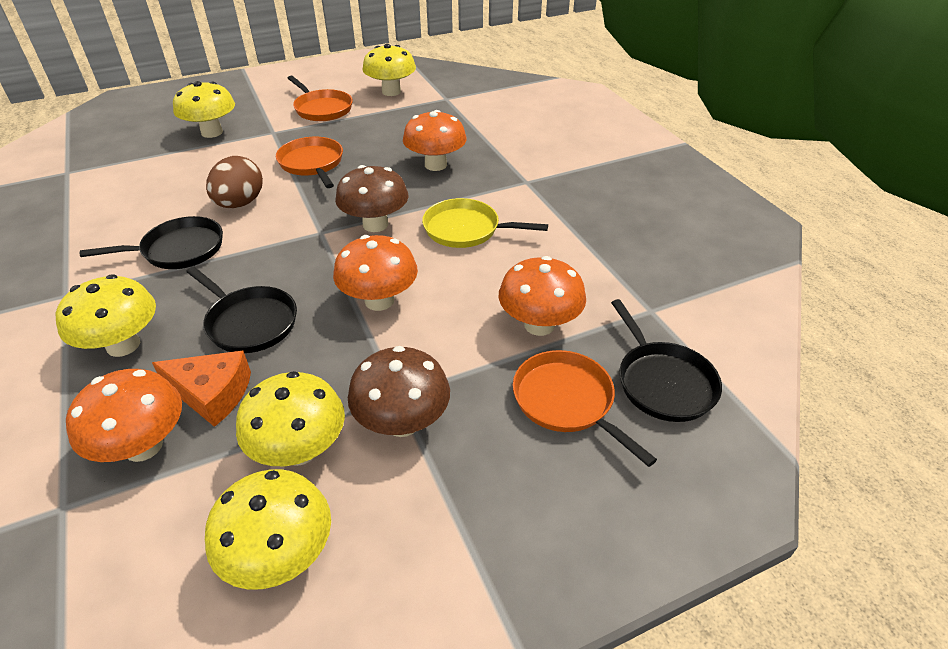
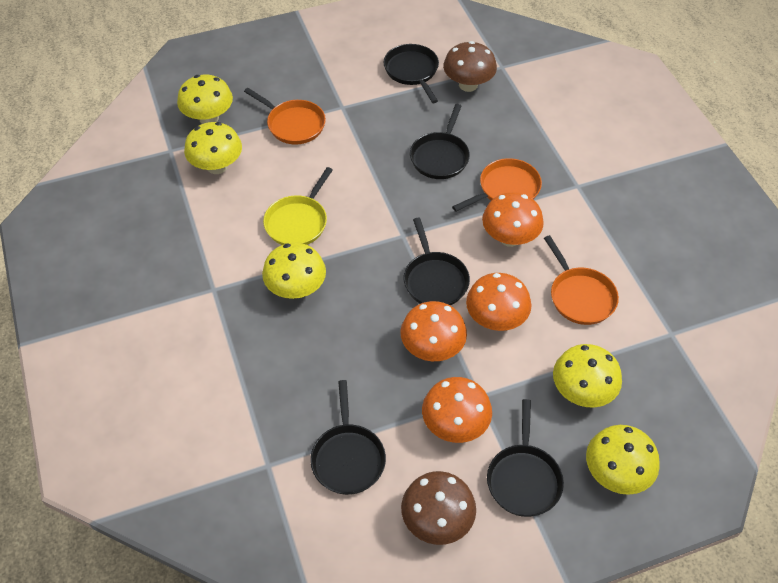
black pan: 3 -> 5
brown egg: 1 -> 0
orange cheese: 1 -> 0

